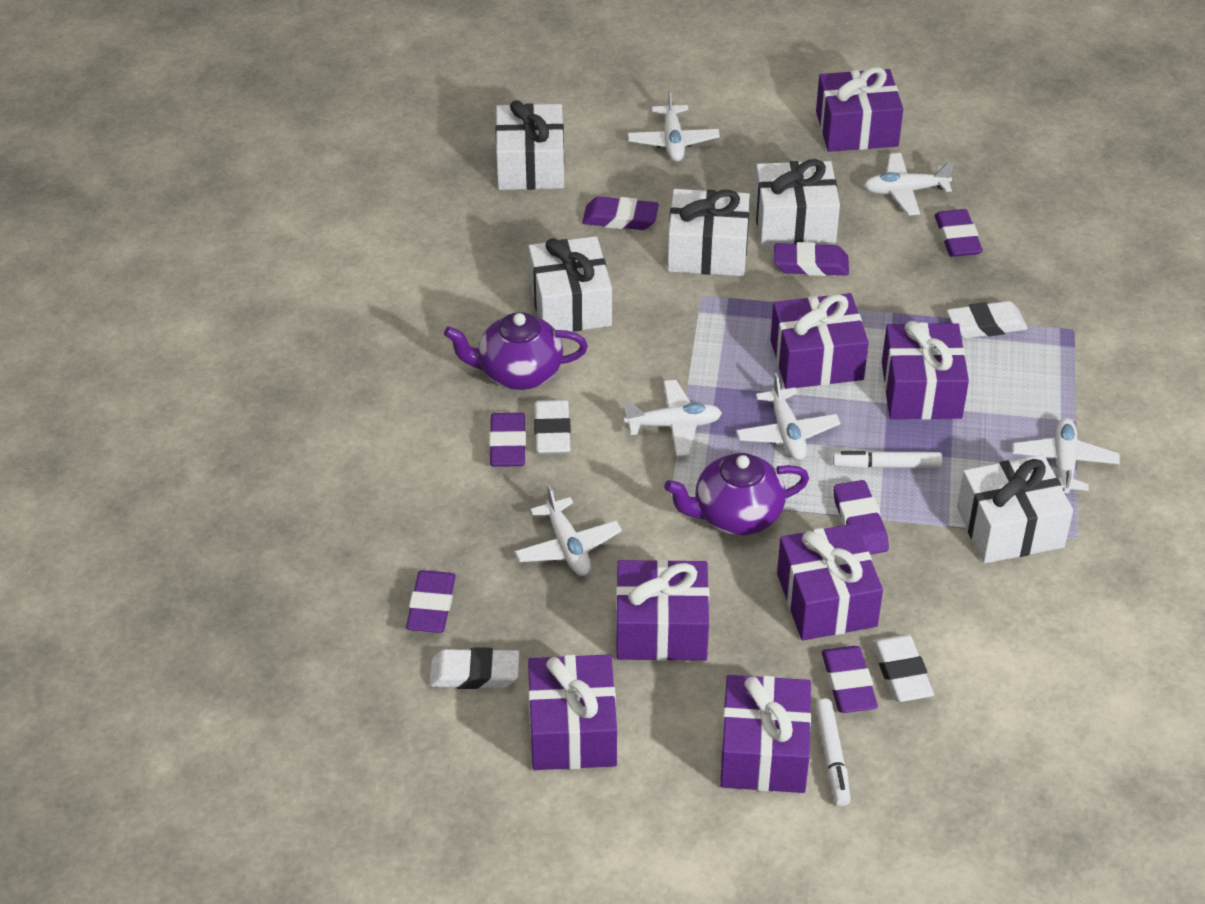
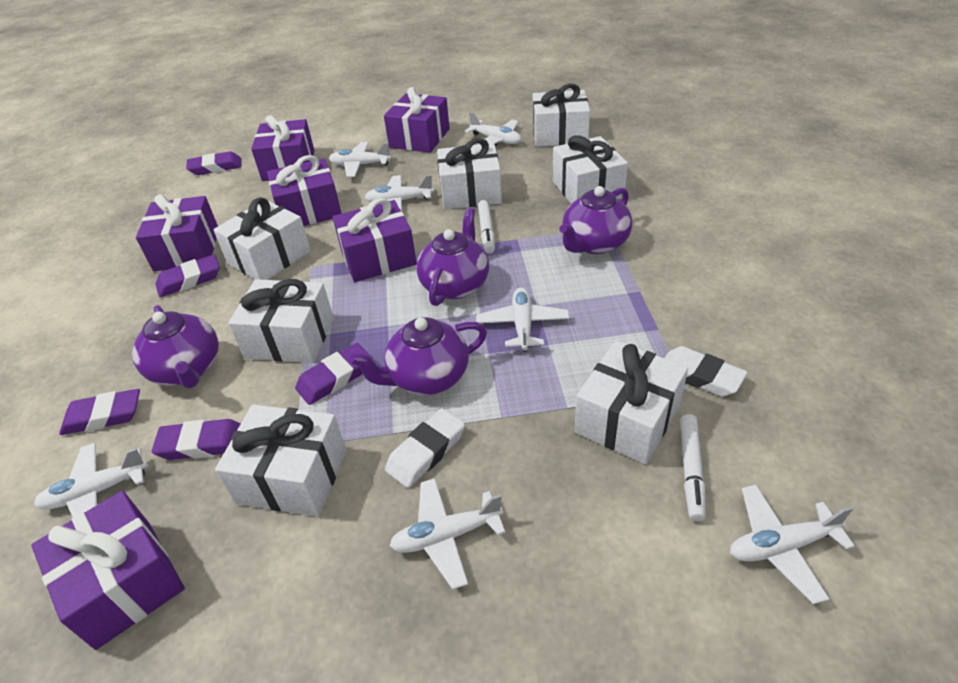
purple eraser: 7 -> 5
purple gift: 7 -> 6
purple teapot: 2 -> 4
white eraser: 4 -> 2
white gift: 5 -> 7
white plane: 6 -> 7

